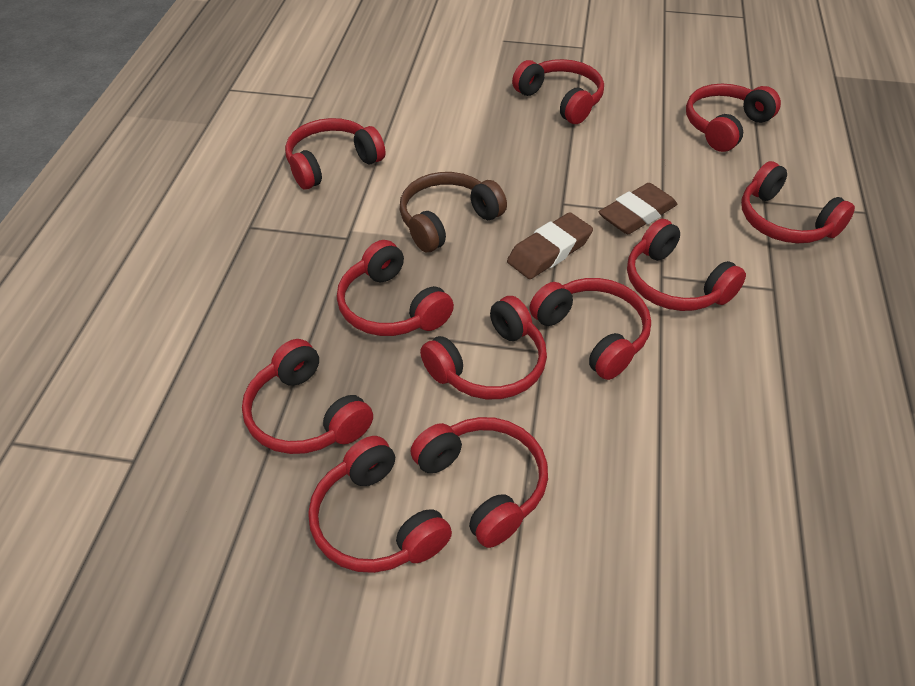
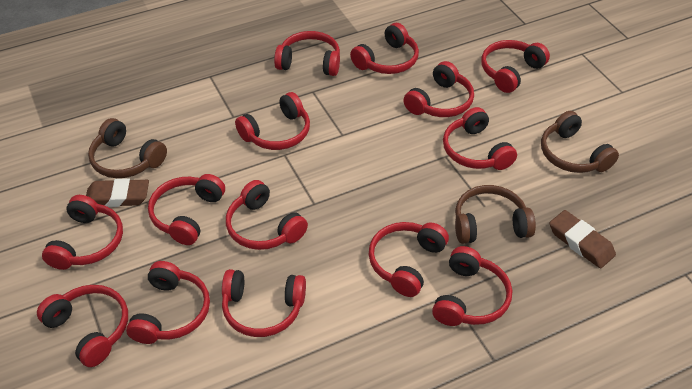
brown headphones: 1 -> 3
red headphones: 11 -> 14

